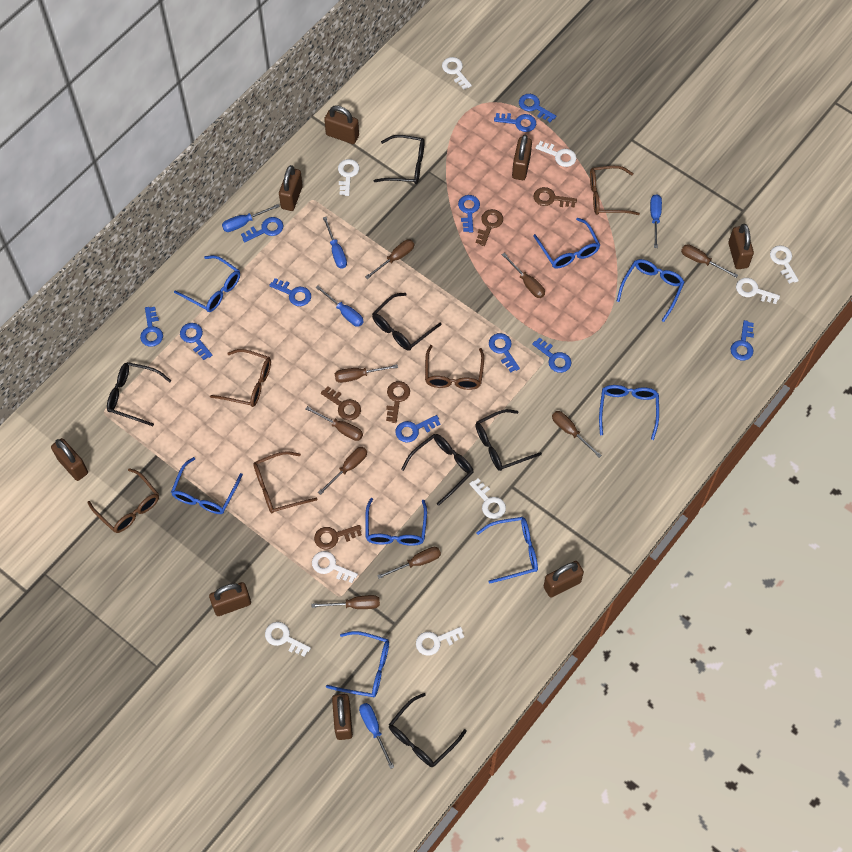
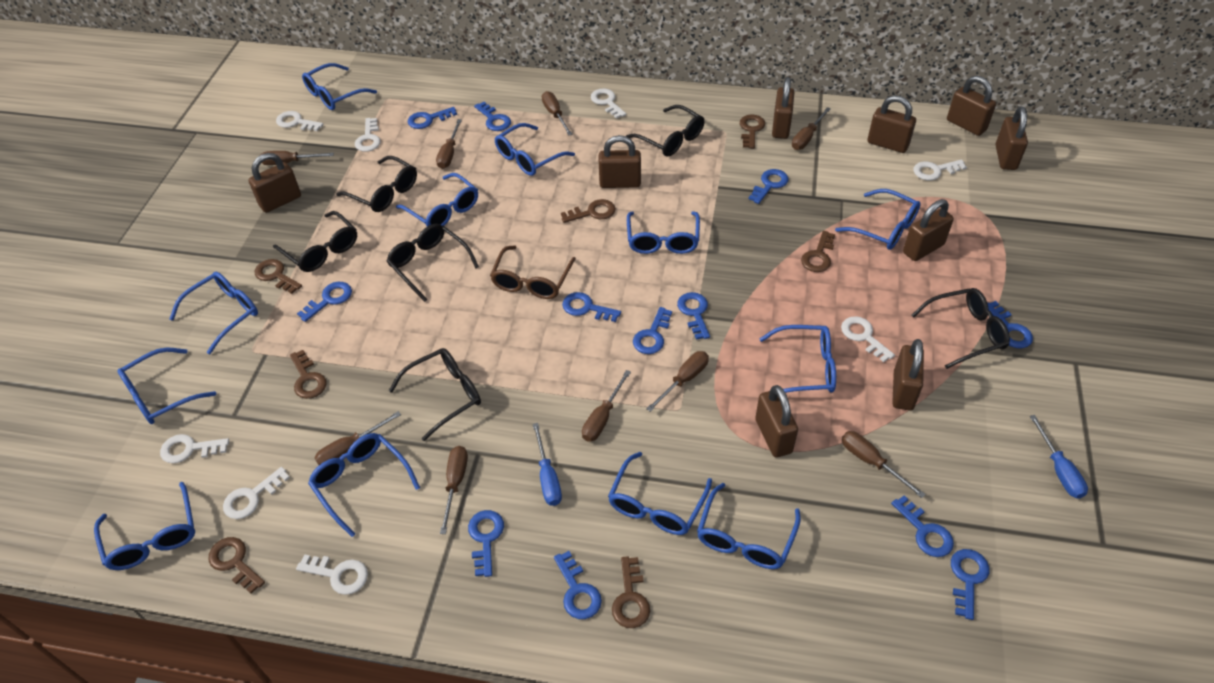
blue glasses: 8 -> 12
blue key: 11 -> 12
blue screwdriver: 5 -> 2
brown glasses: 5 -> 1
brown key: 5 -> 7
brown padlock: 8 -> 9
white key: 9 -> 8

